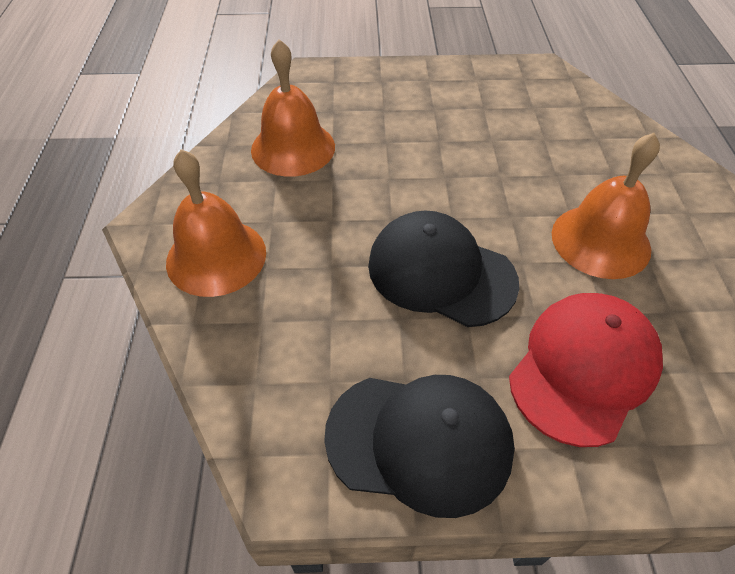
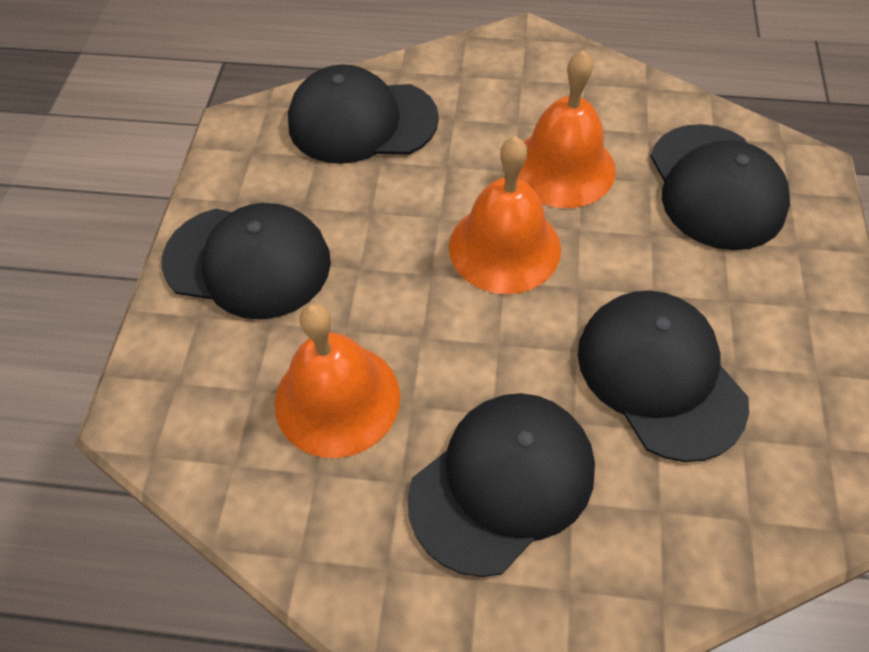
black cap: 2 -> 5
red cap: 1 -> 0

